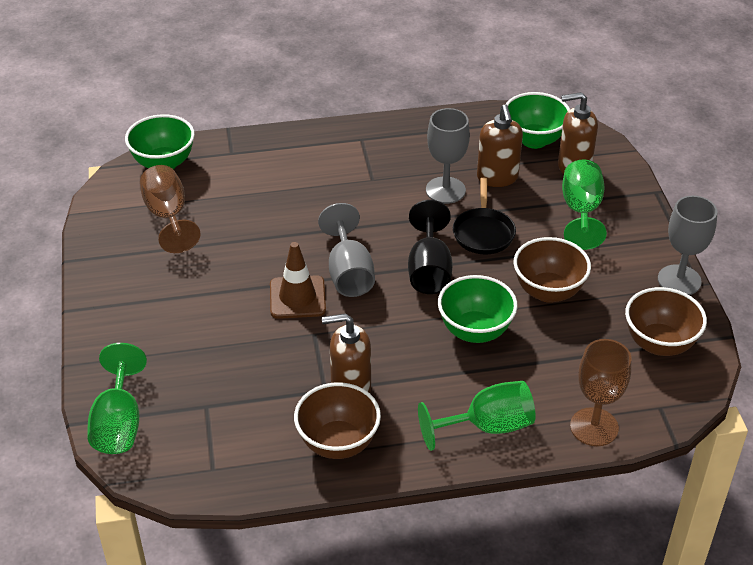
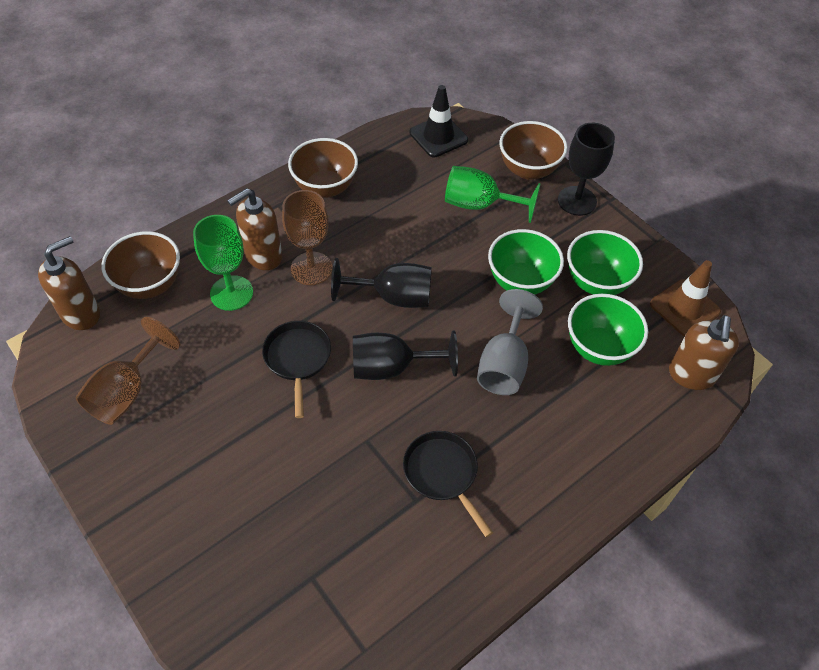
black goblet: 1 -> 3
black pan: 1 -> 2
black traffic cone: 0 -> 1
green goblet: 3 -> 2
grey goblet: 3 -> 1

